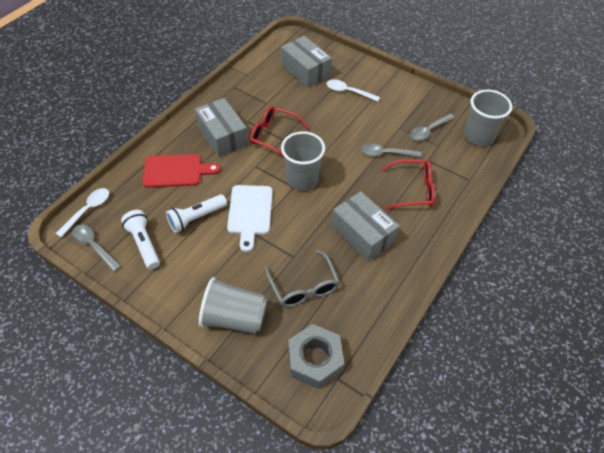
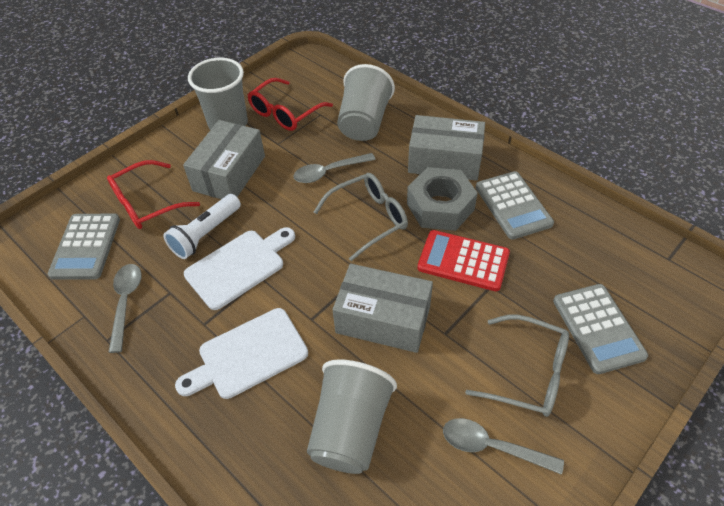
grey calculator: 0 -> 3
grey glasses: 1 -> 2
red calculator: 0 -> 1
red cutting board: 1 -> 0
white cutting board: 1 -> 2
white flashlight: 2 -> 1
white spoon: 2 -> 0

